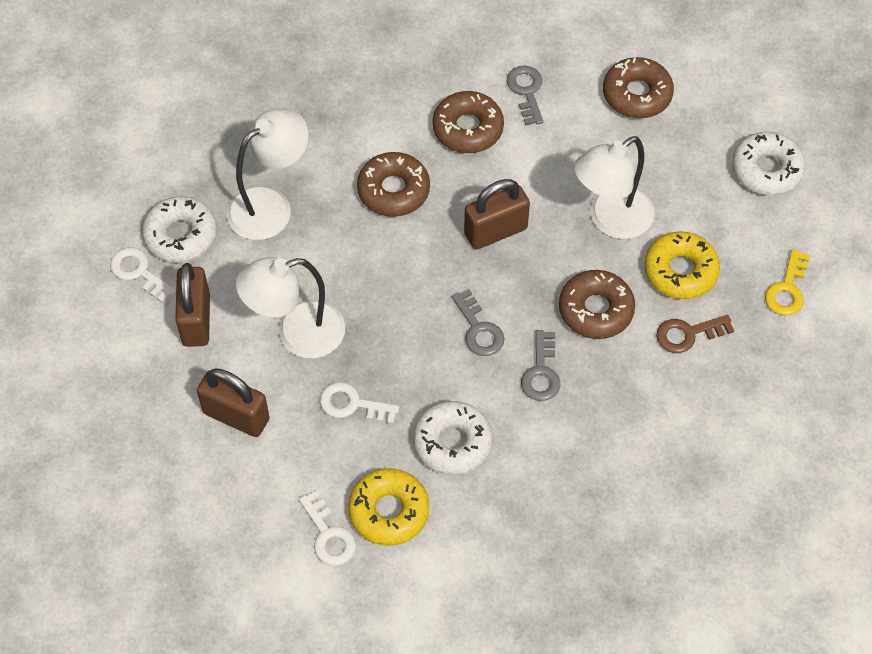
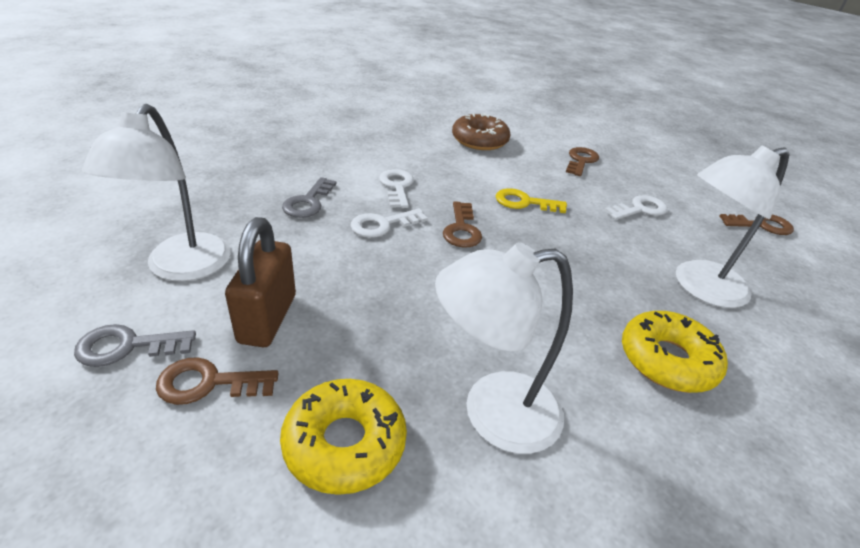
brown donut: 4 -> 1
brown key: 1 -> 4
brown padlock: 3 -> 1
grey key: 3 -> 2
white donut: 3 -> 0

